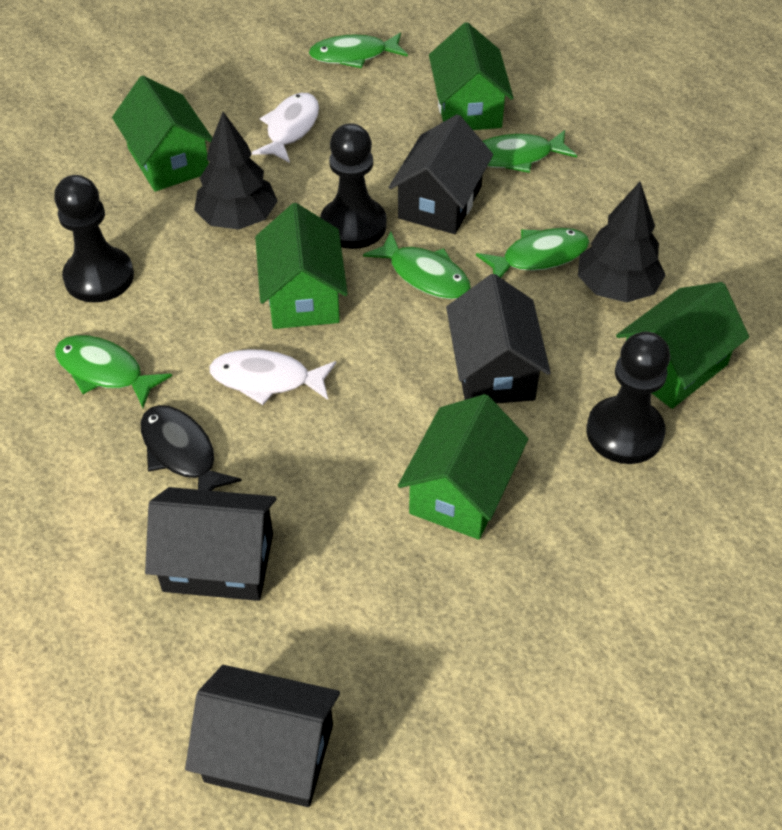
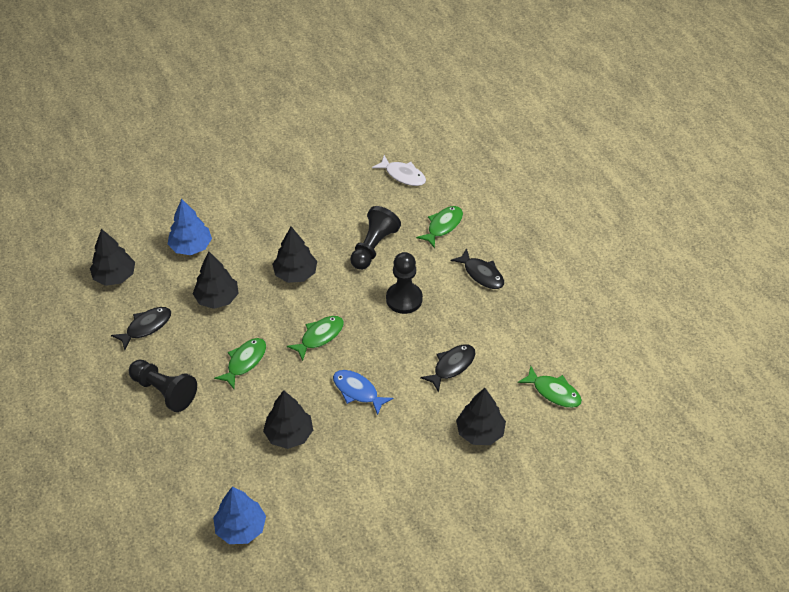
black fish: 1 -> 3
black house: 4 -> 0
black tree: 2 -> 5
blue fish: 0 -> 1
blue tree: 0 -> 2
green fish: 5 -> 4
green house: 5 -> 0
white fish: 2 -> 1

